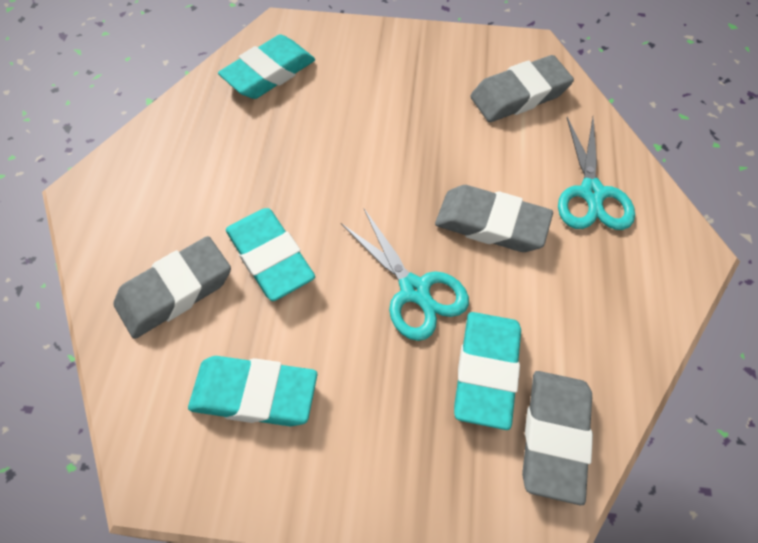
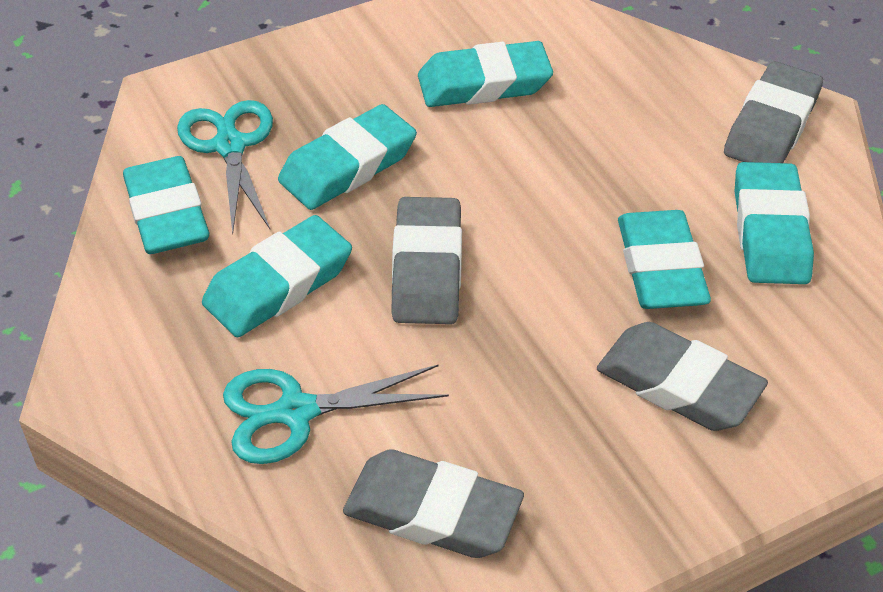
turquoise eraser: 4 -> 6

